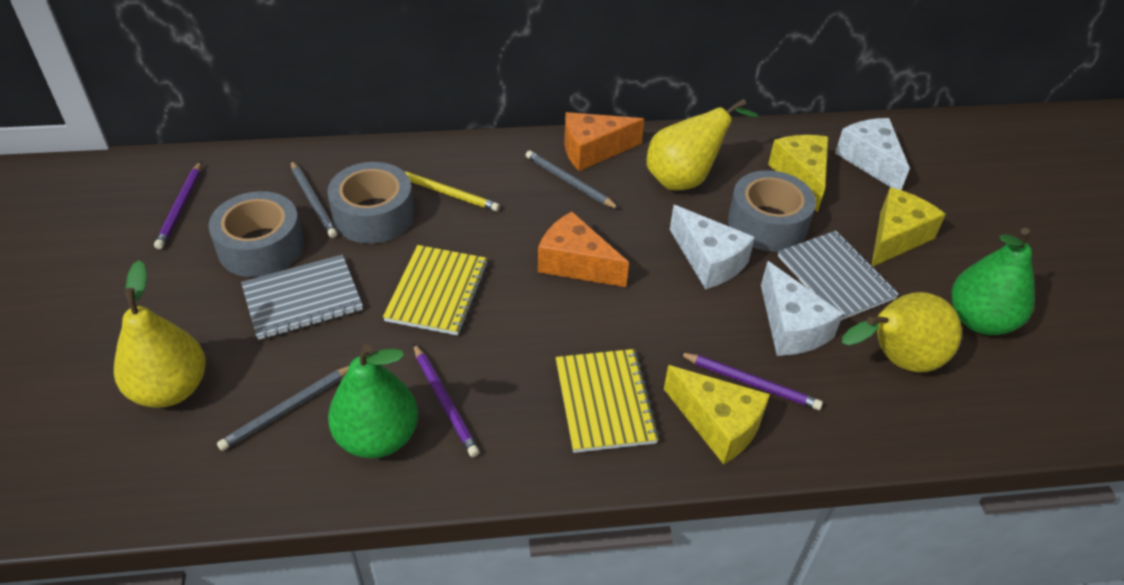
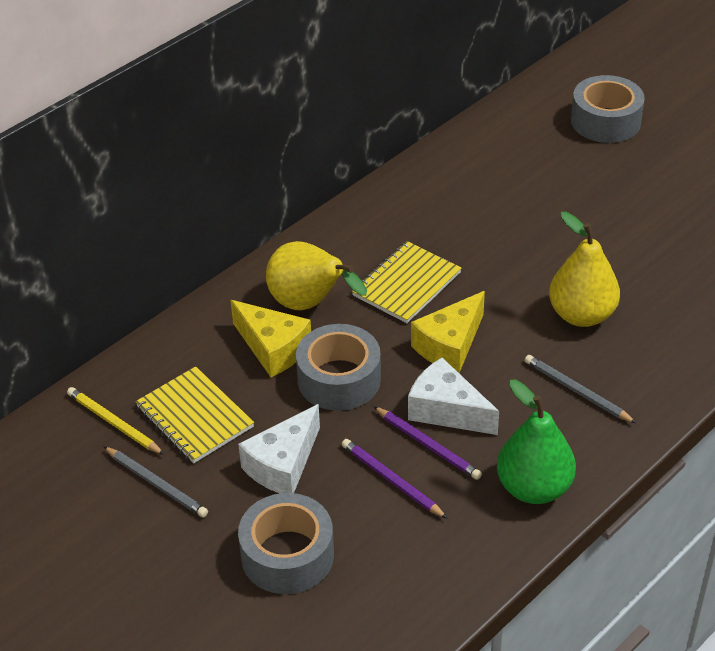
green pear: 2 -> 1
grey notebook: 2 -> 0
grey pencil: 3 -> 2
orange cheese: 2 -> 0
purple pencil: 3 -> 2
white cheese: 3 -> 2
yellow cheese: 3 -> 2
yellow pear: 3 -> 2

